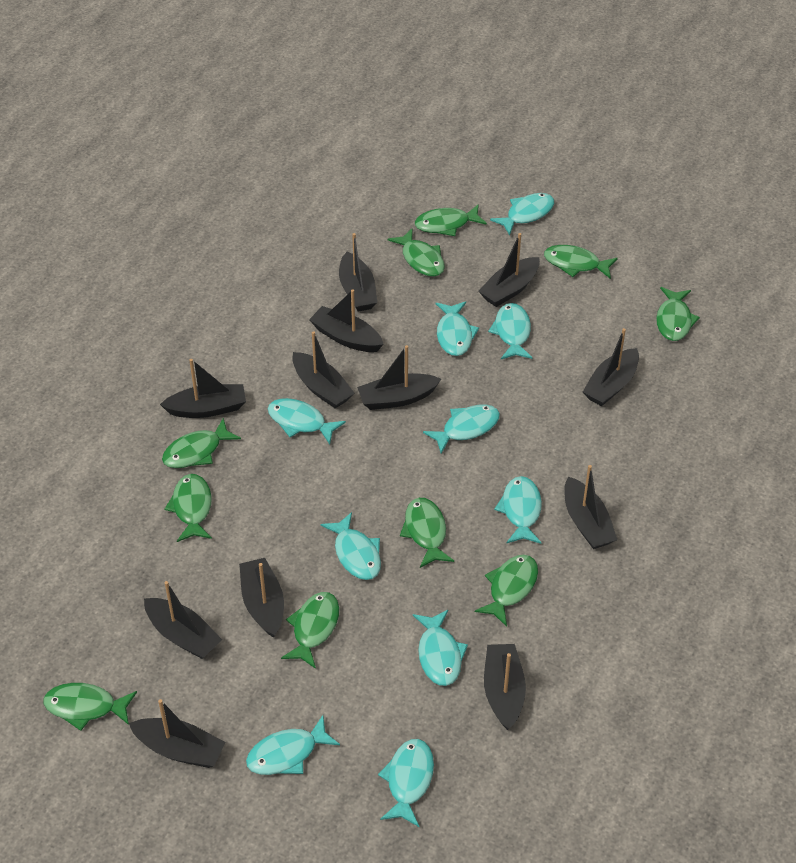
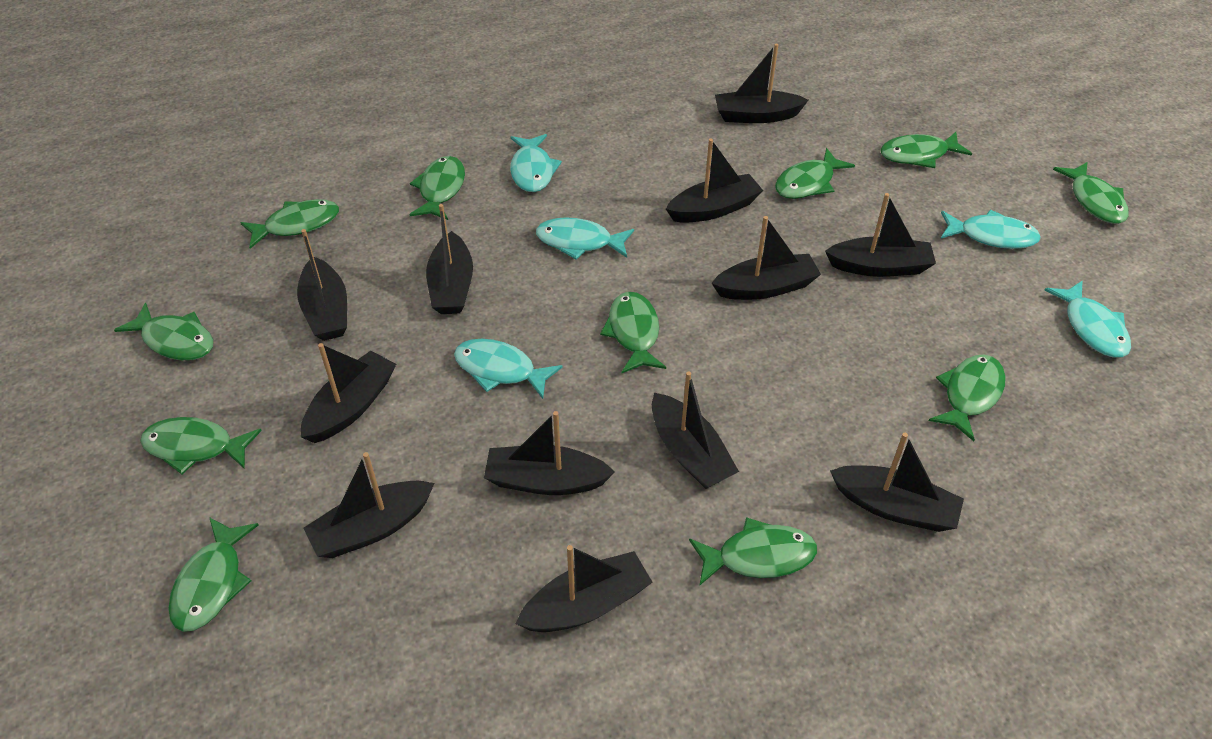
green fish: 10 -> 11
turquoise fish: 10 -> 5

